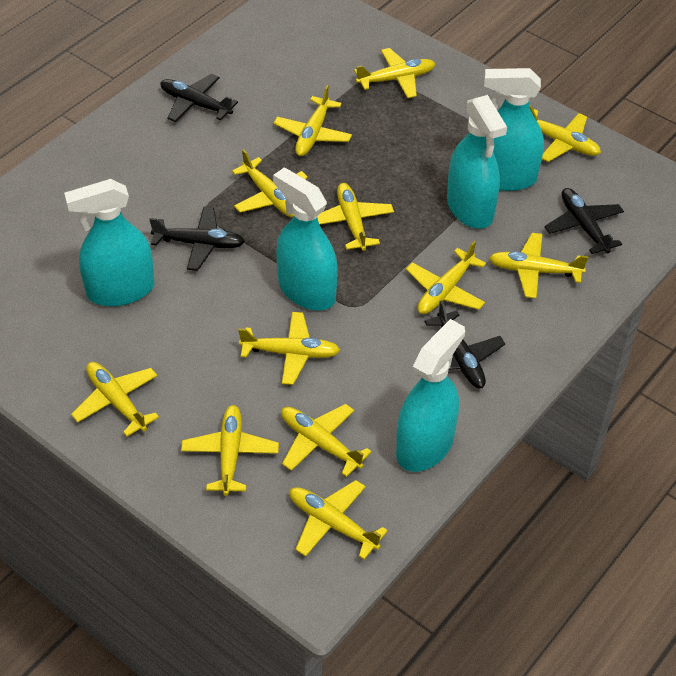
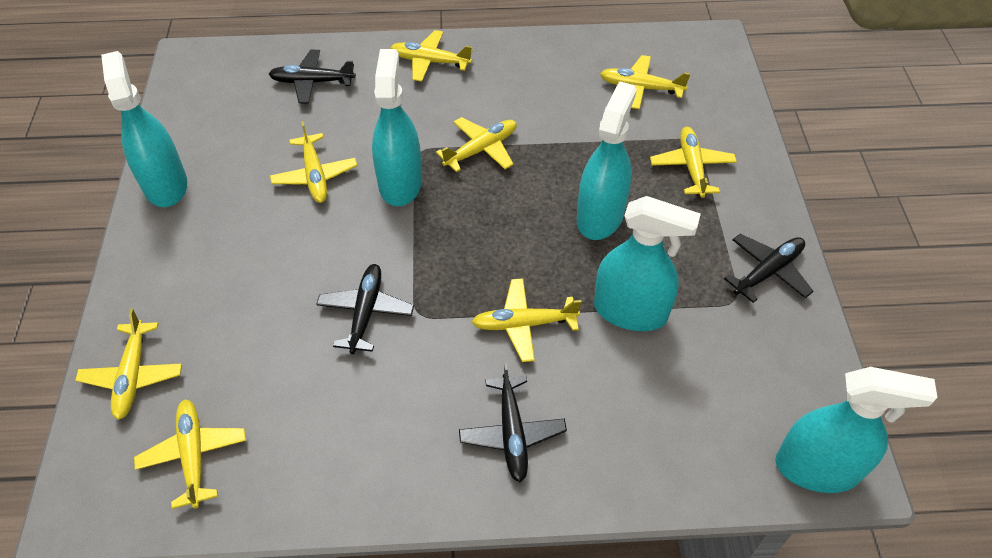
yellow plane: 12 -> 8

